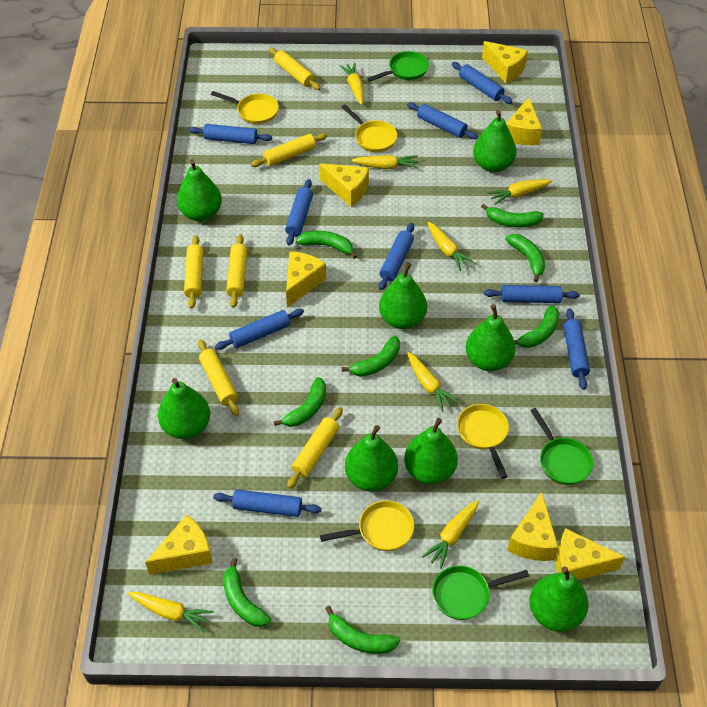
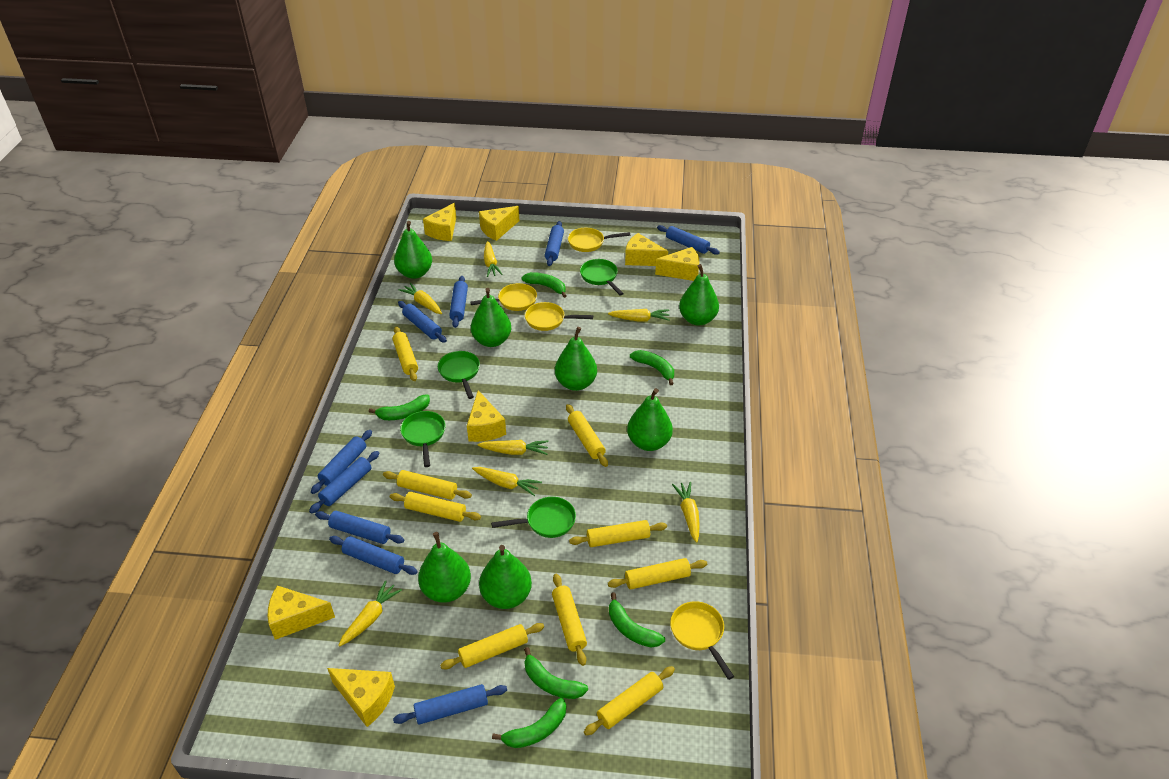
green banana: 8 -> 6
green pan: 3 -> 4
green pear: 8 -> 7
yellow rolling pin: 6 -> 9

